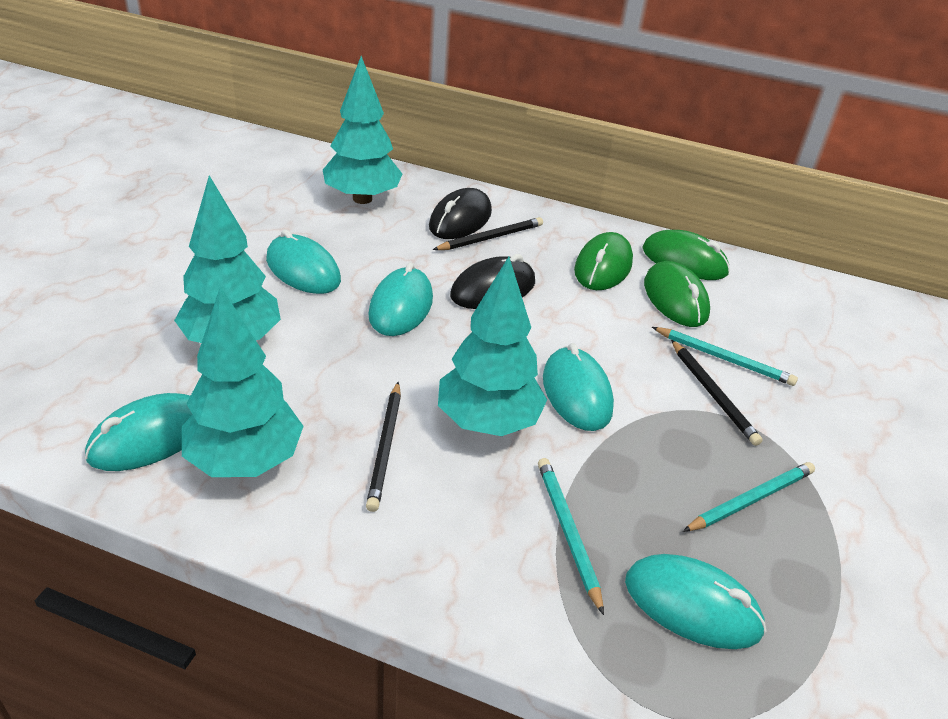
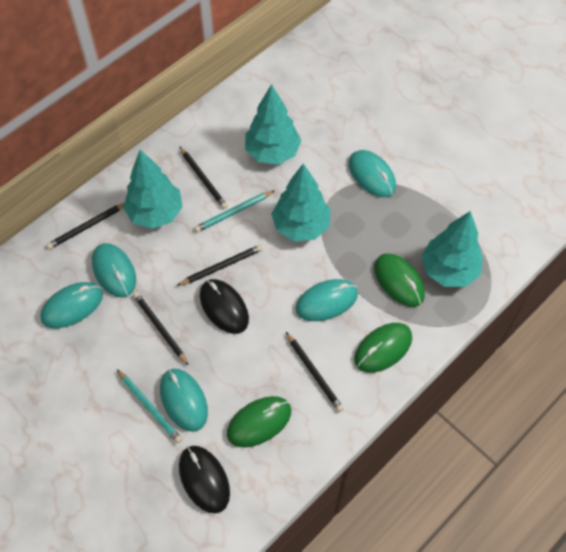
black pencil: 3 -> 5
turquoise pencil: 3 -> 2

